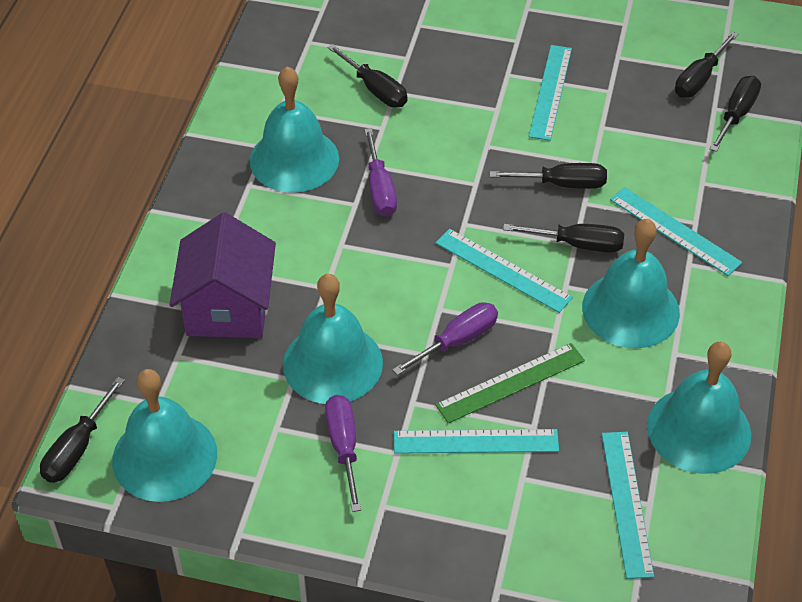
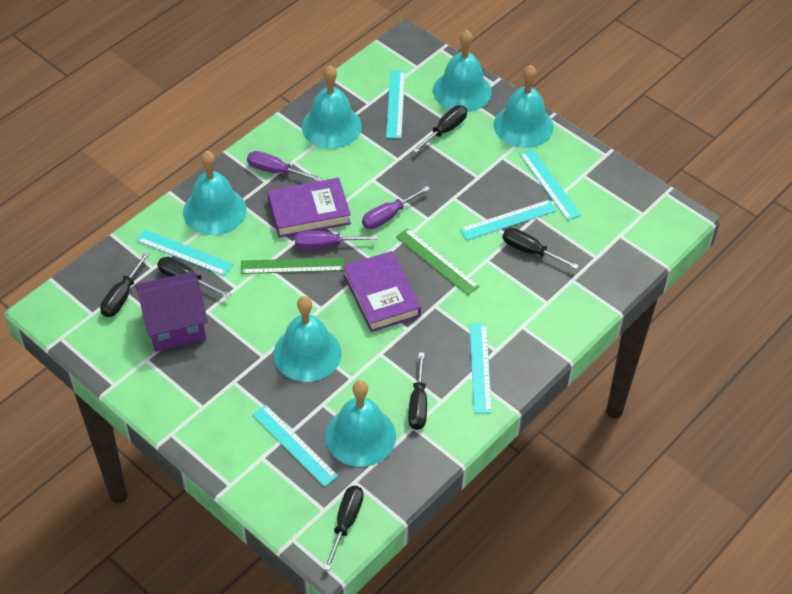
green ruler: 1 -> 2
purple book: 0 -> 2
turquoise bell: 5 -> 6
turquoise ruler: 5 -> 6

